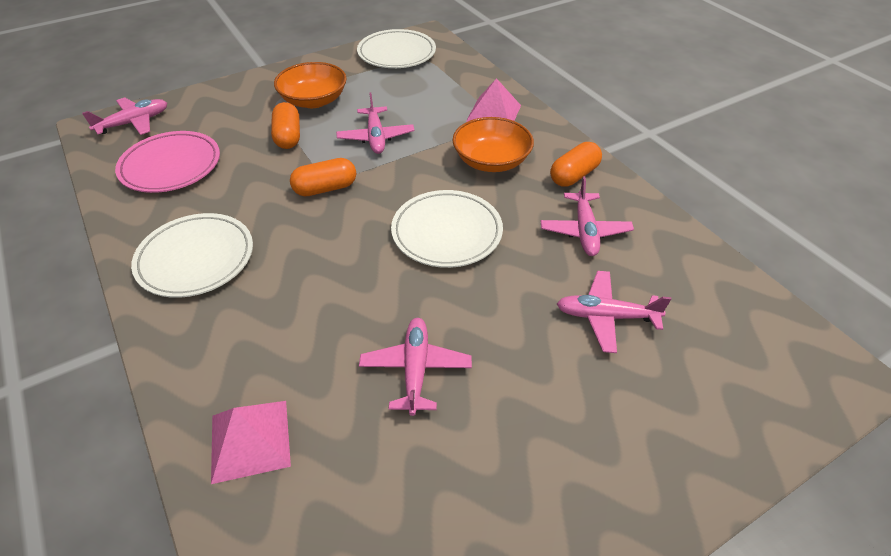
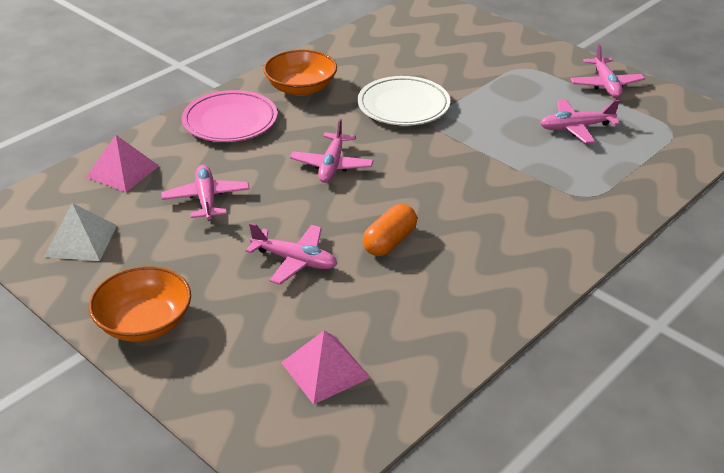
orange capsule: 3 -> 1
white plate: 3 -> 1
white pyramid: 0 -> 1

